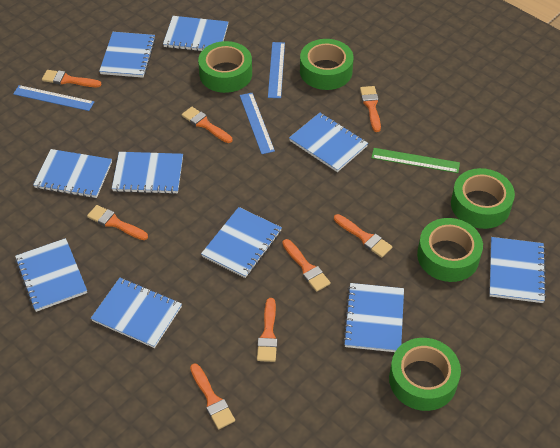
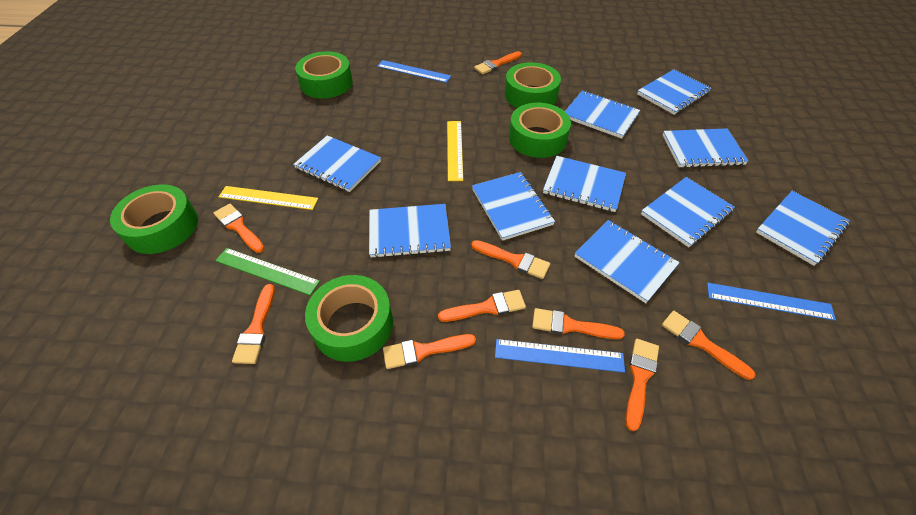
orange brush: 8 -> 9
yellow ruler: 0 -> 2

